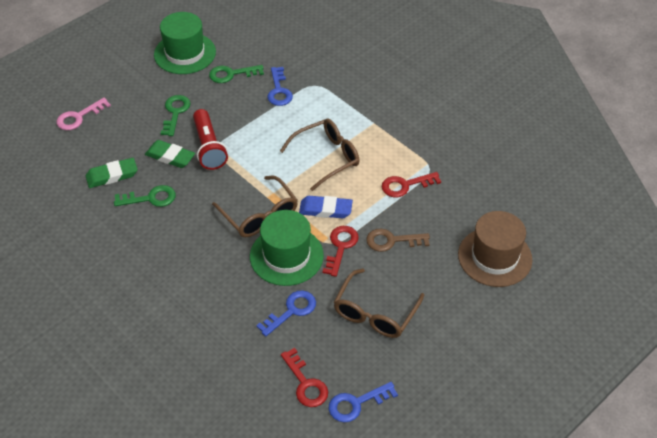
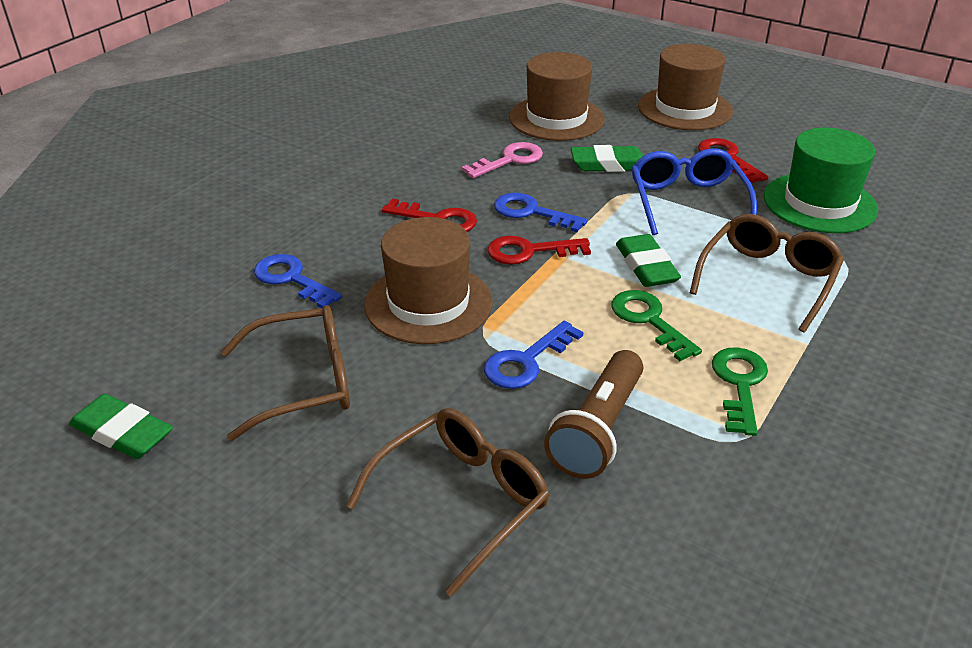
blue eraser: 1 -> 0
blue glasses: 0 -> 1
brown flashlight: 0 -> 1
brown hat: 1 -> 3
brown key: 1 -> 0
green eraser: 2 -> 3
green hat: 2 -> 1
green key: 3 -> 2
red flashlight: 1 -> 0

